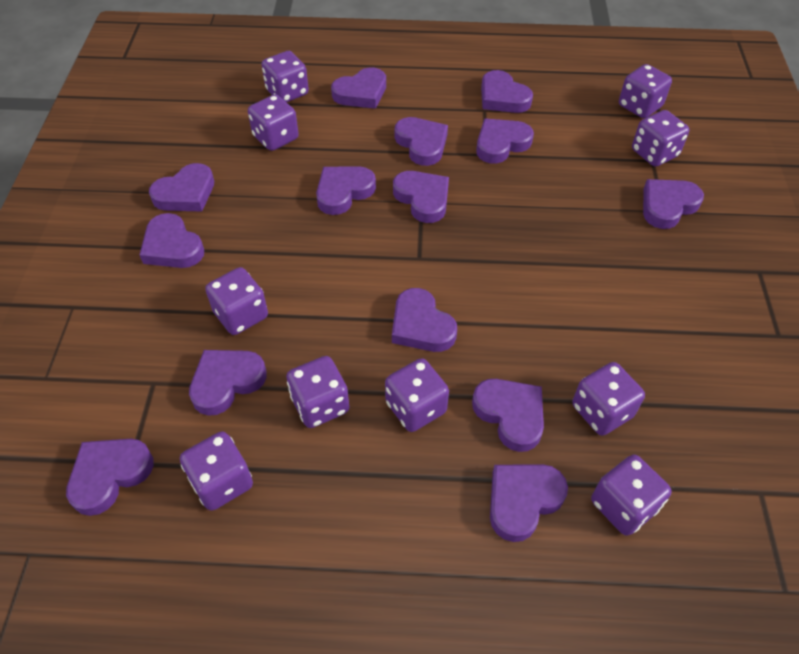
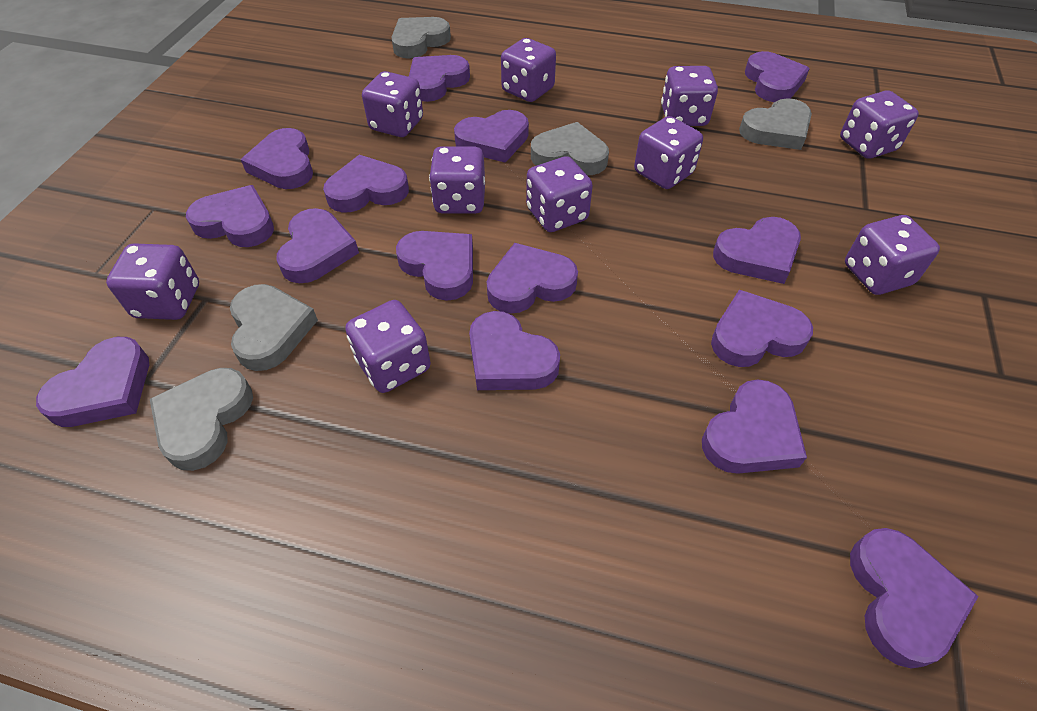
grey heart: 0 -> 5
purple heart: 14 -> 15

